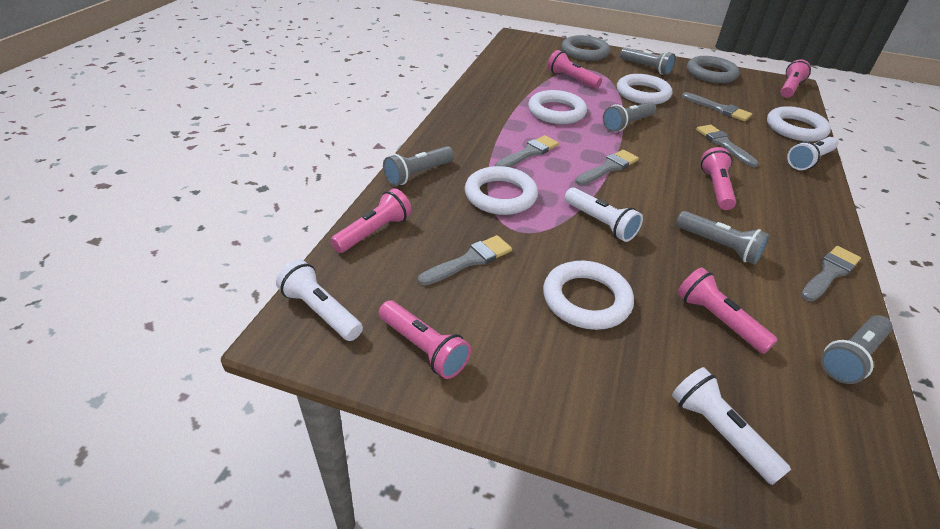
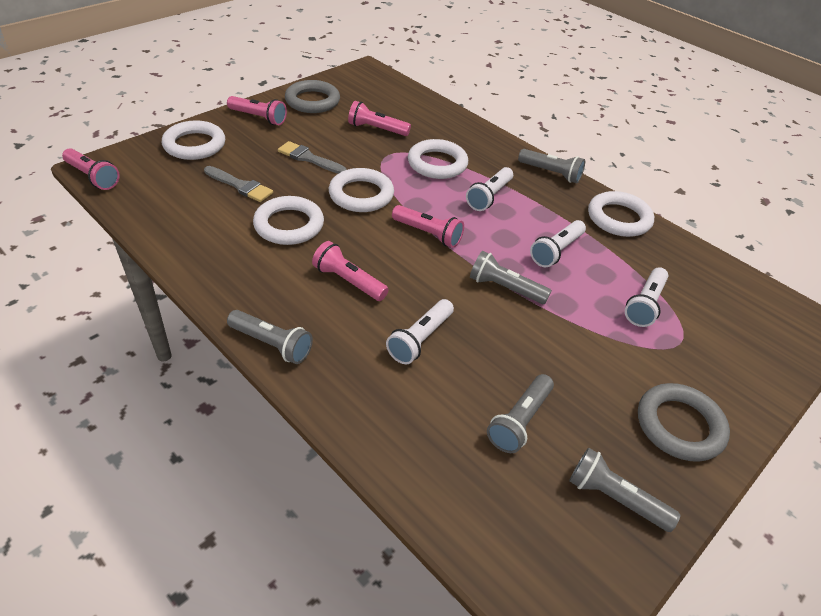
grey brush: 6 -> 2
pink flashlight: 6 -> 5

